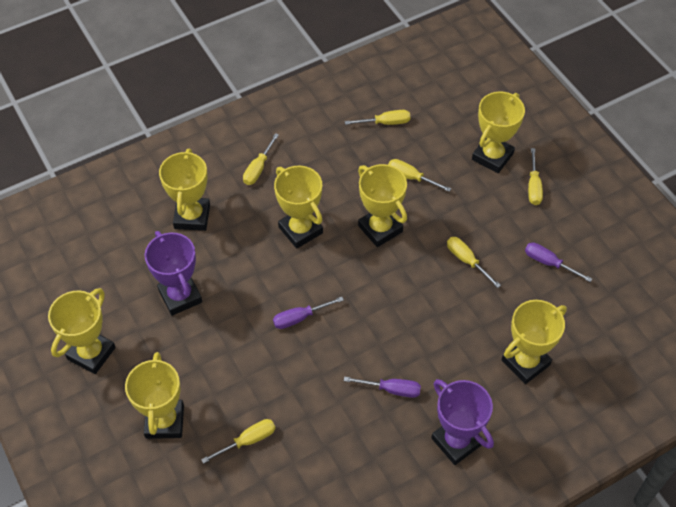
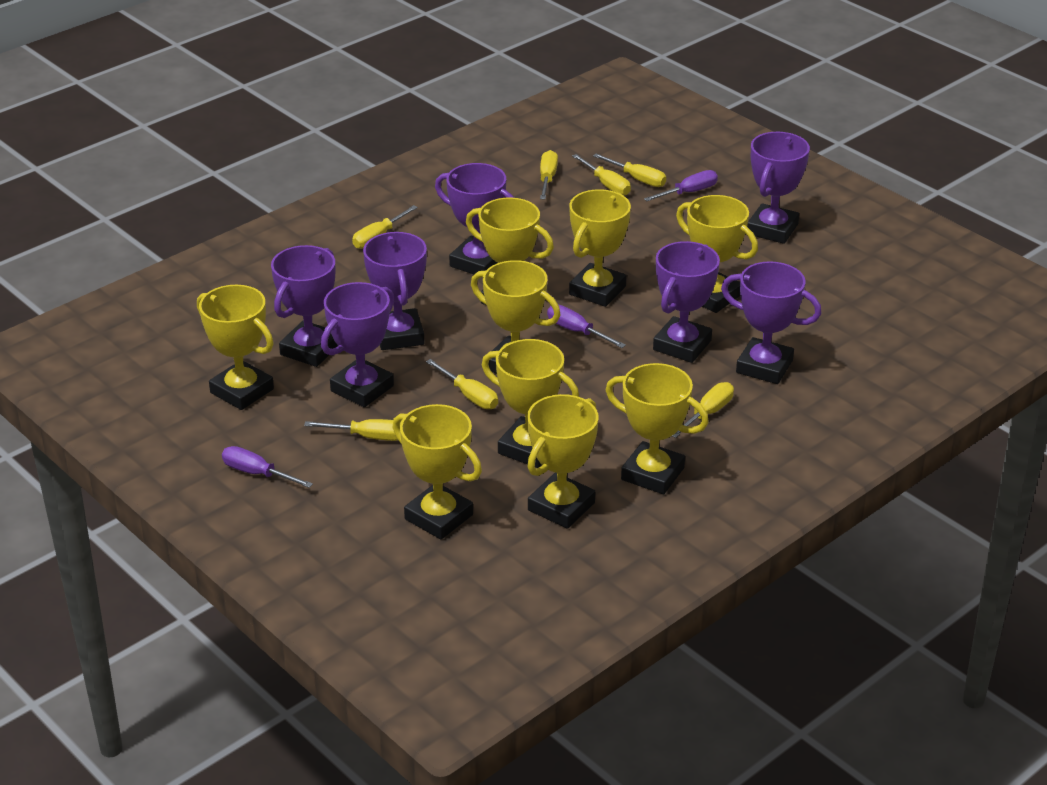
purple trophy: 2 -> 7
yellow screwdriver: 6 -> 7
yellow trophy: 7 -> 9

